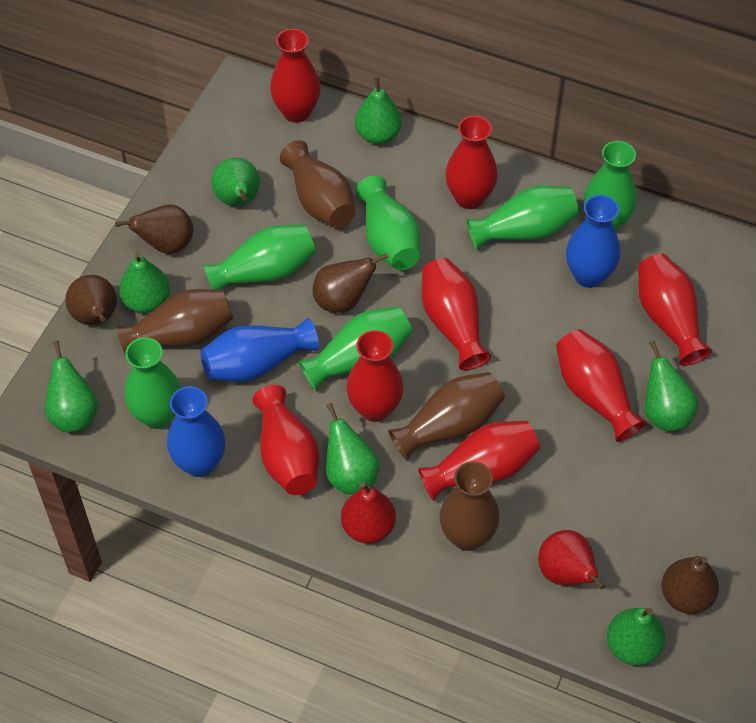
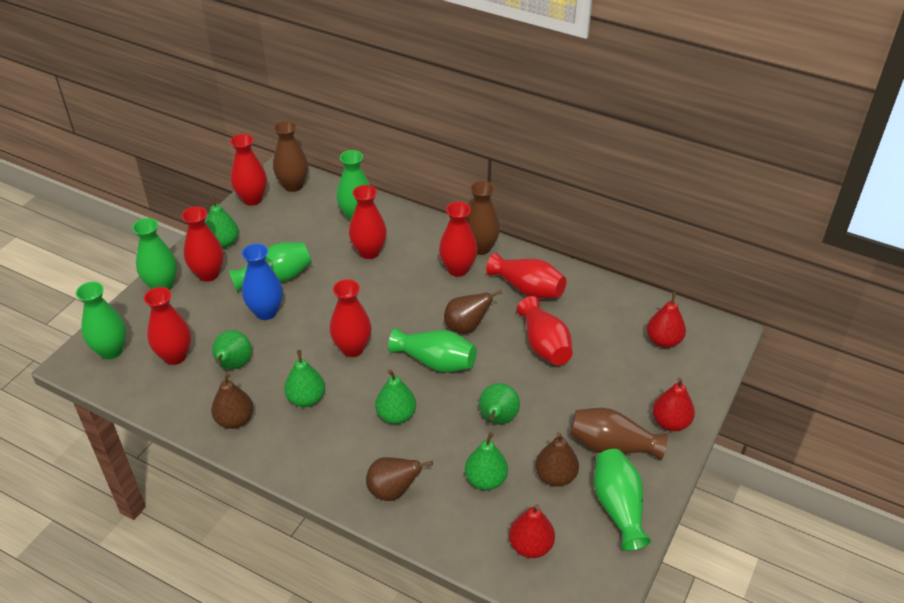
blue vase: 3 -> 1
brown vase: 4 -> 3
green pear: 7 -> 6
red pear: 2 -> 3

